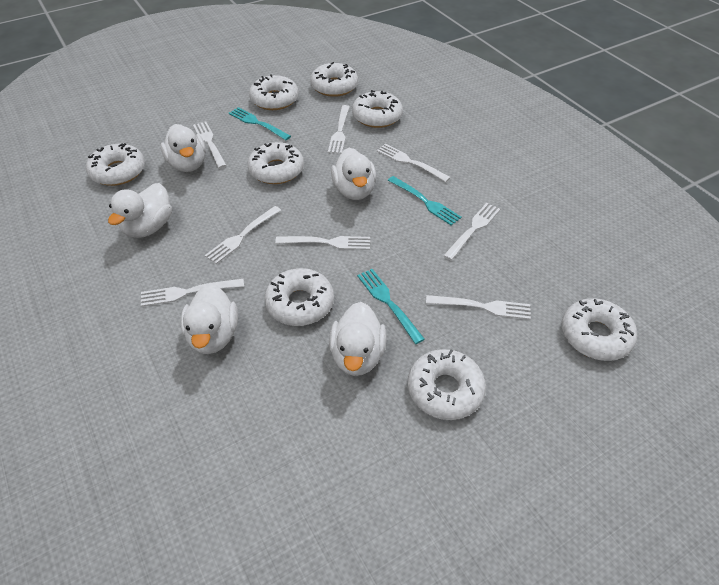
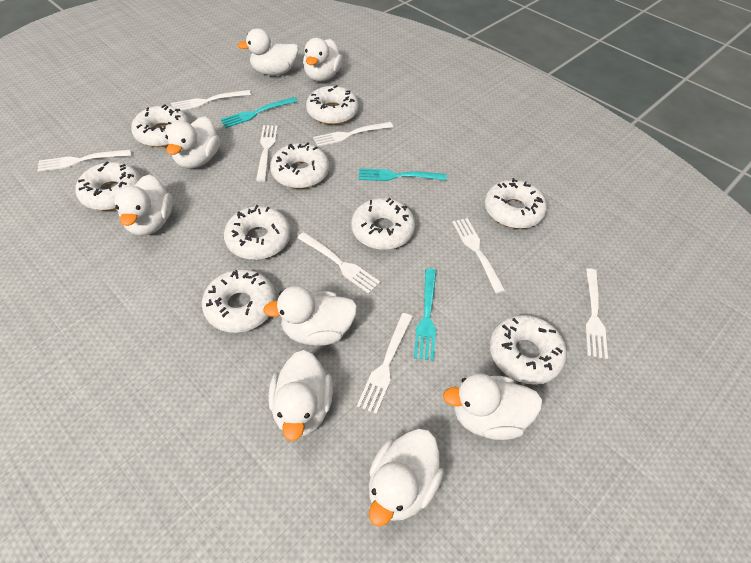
white donut: 8 -> 9
white duck: 5 -> 8

